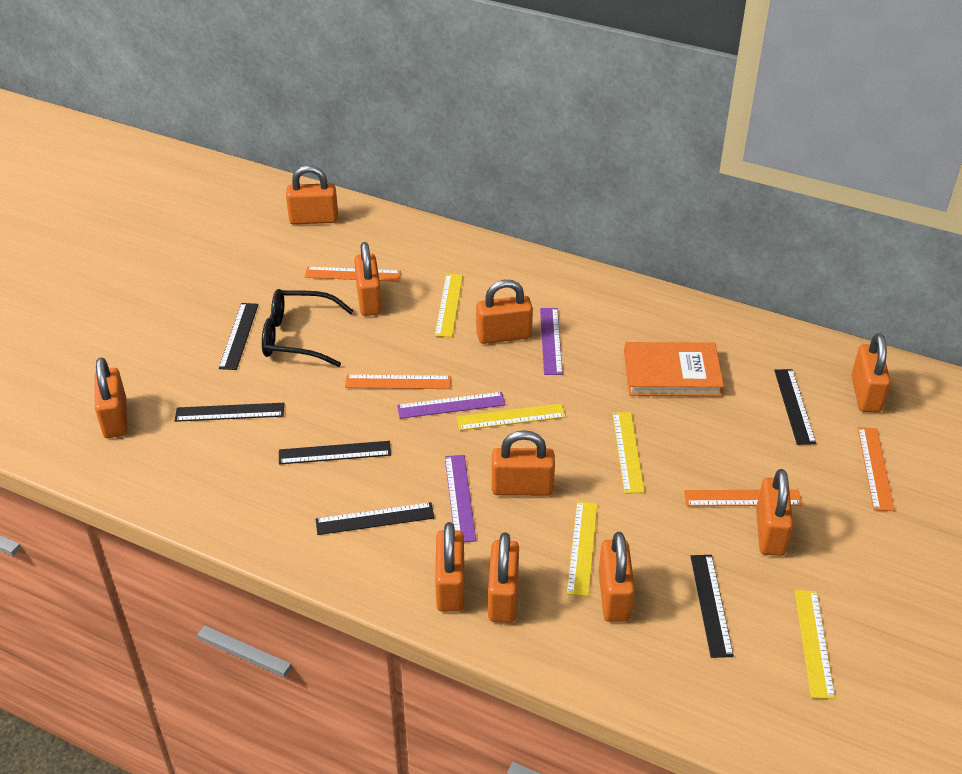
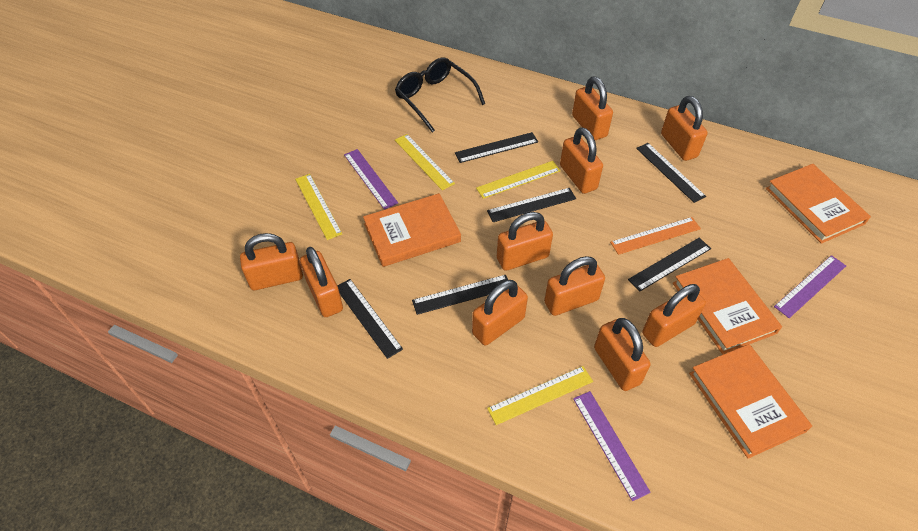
orange book: 1 -> 4
orange ruler: 4 -> 1
yellow ruler: 5 -> 4

